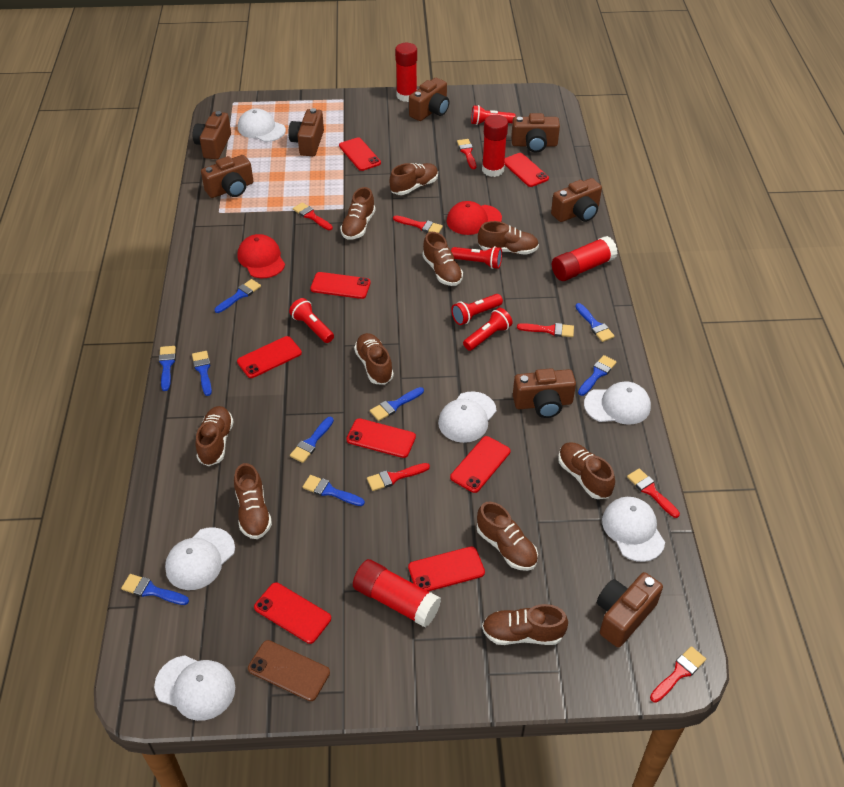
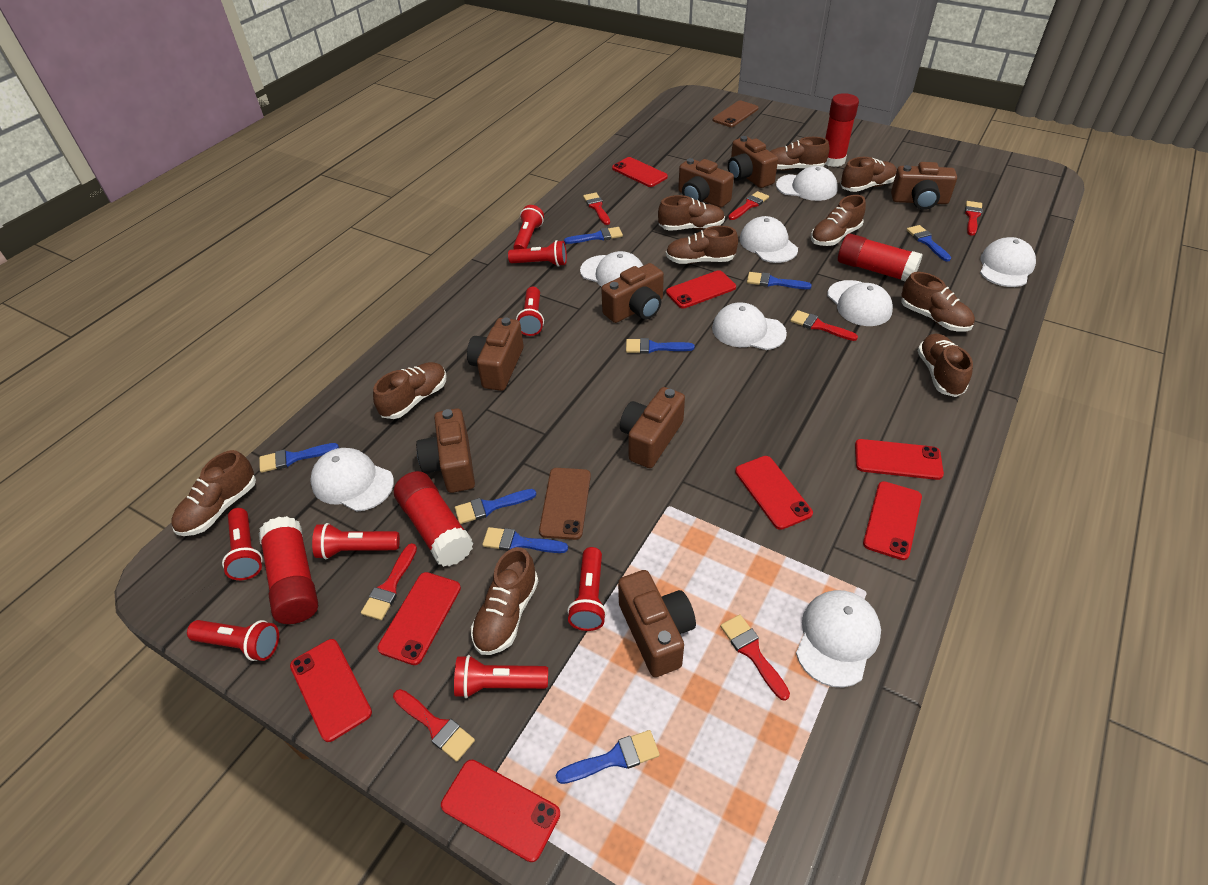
blue brush: 9 -> 8
brown phone: 1 -> 2
red cap: 2 -> 0
red flashlight: 5 -> 8
white cap: 6 -> 8

